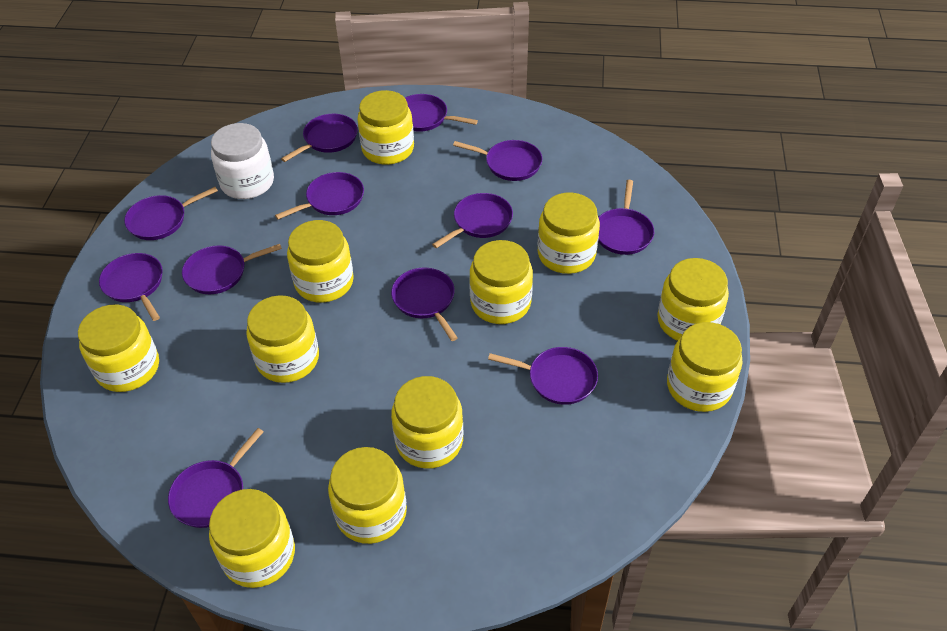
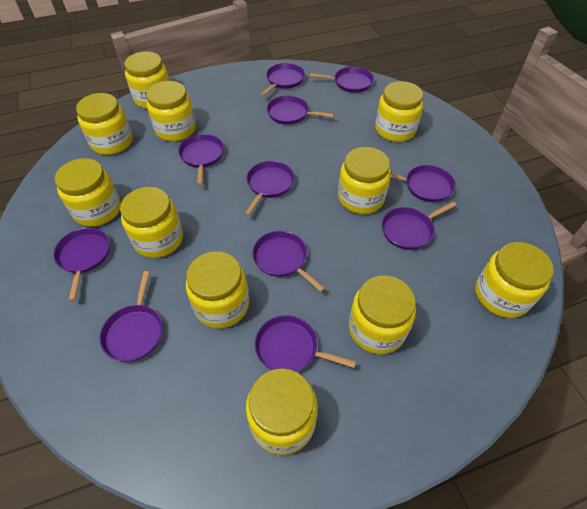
purple pan: 12 -> 11
white jar: 1 -> 0

